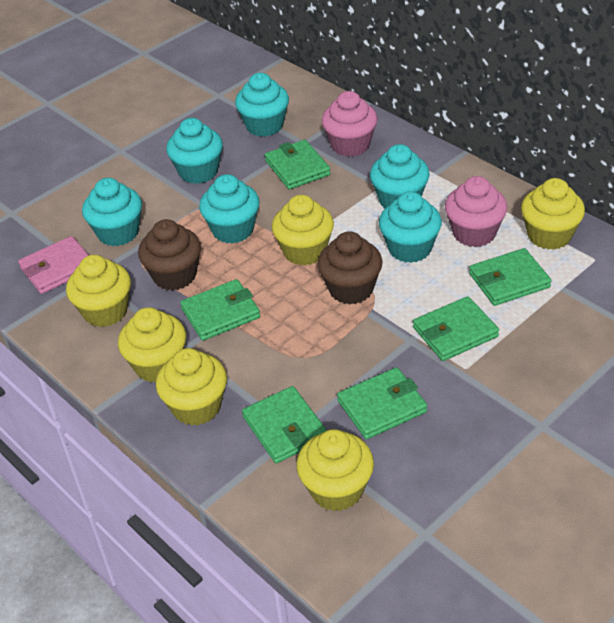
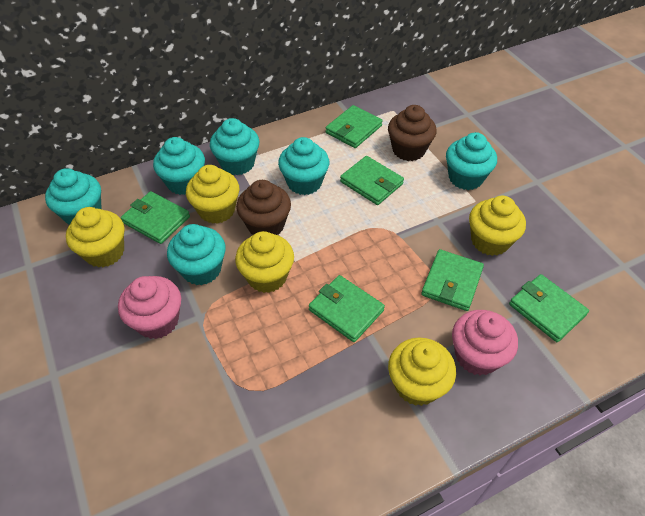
pink wallet: 1 -> 0
yellow cupcake: 6 -> 5

